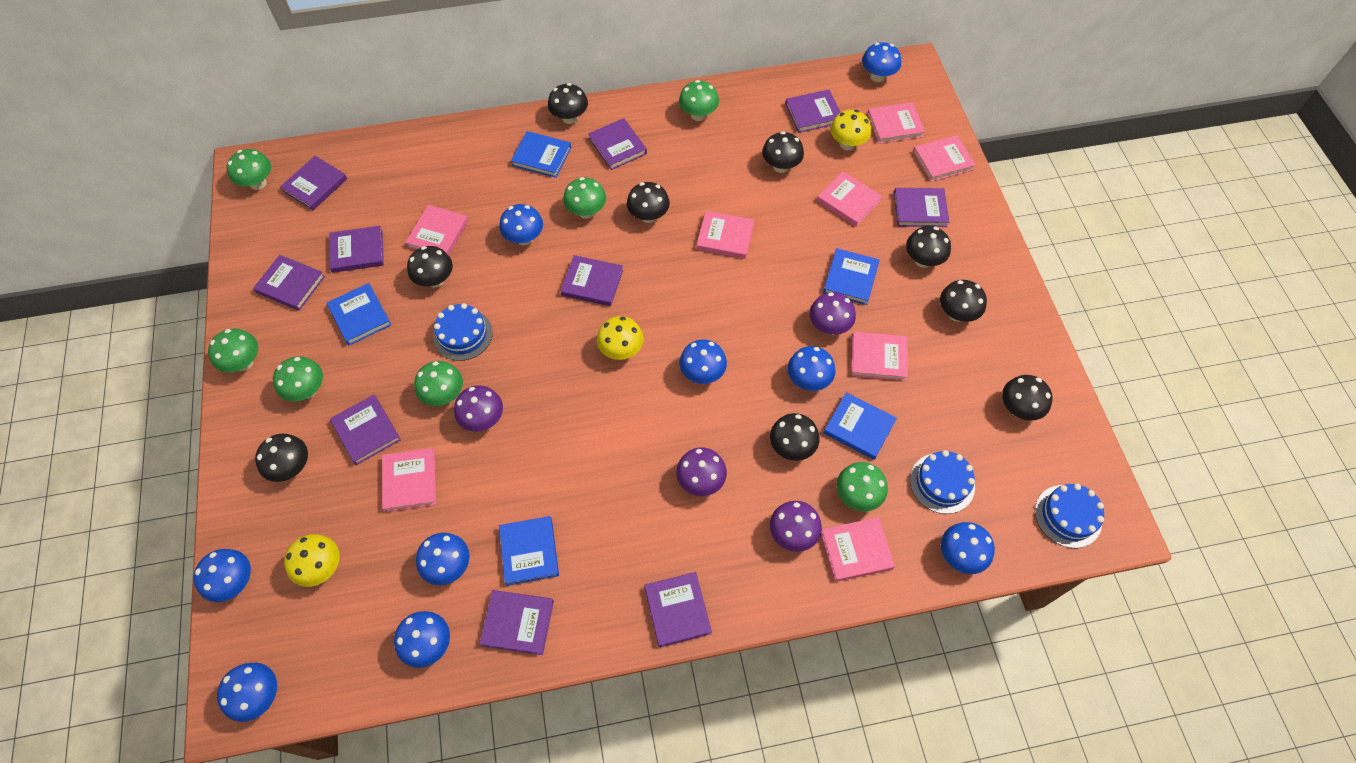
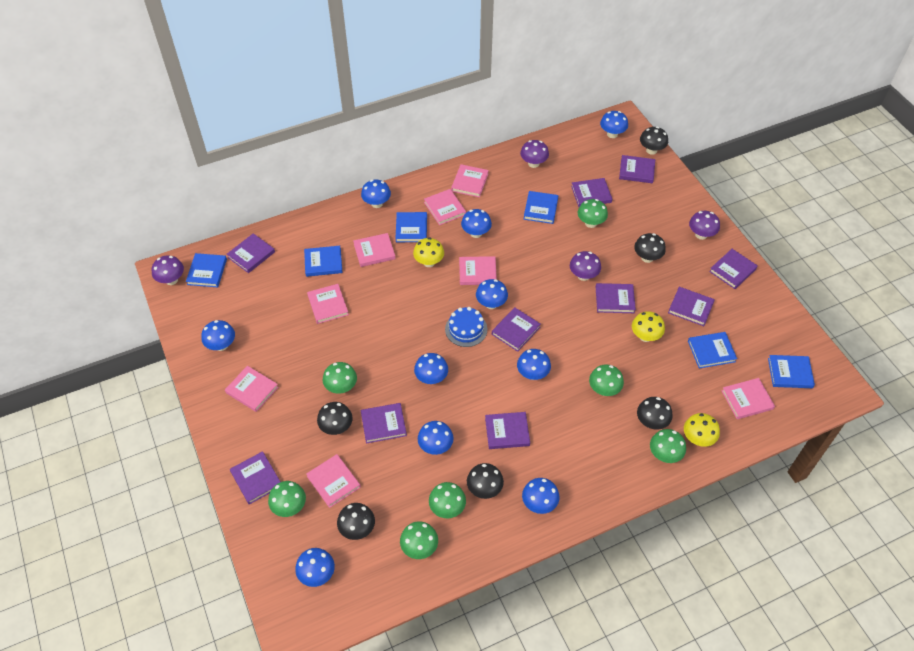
black mushroom: 9 -> 6
blue book: 5 -> 6
blue cake: 3 -> 1
blue mushroom: 9 -> 10

